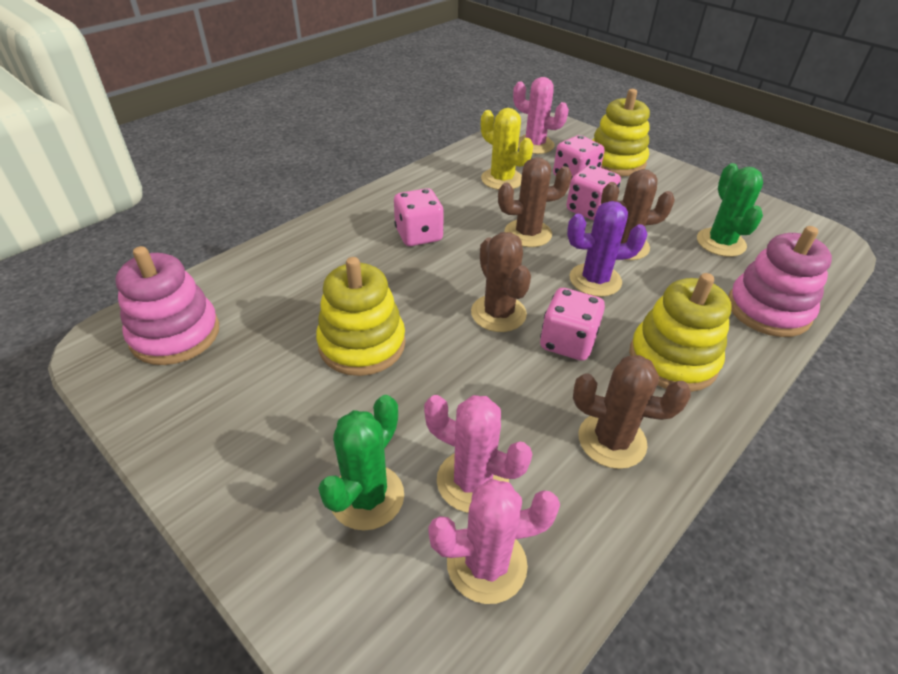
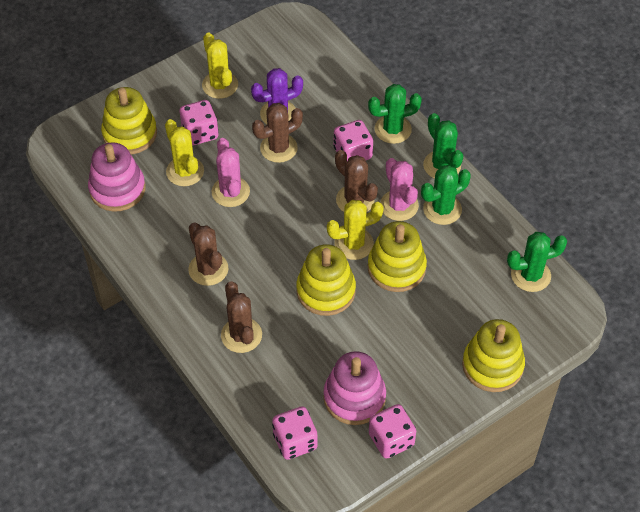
green cactus: 2 -> 4
pink cactus: 3 -> 2
yellow cactus: 1 -> 3
yellow stacking toy: 3 -> 4

